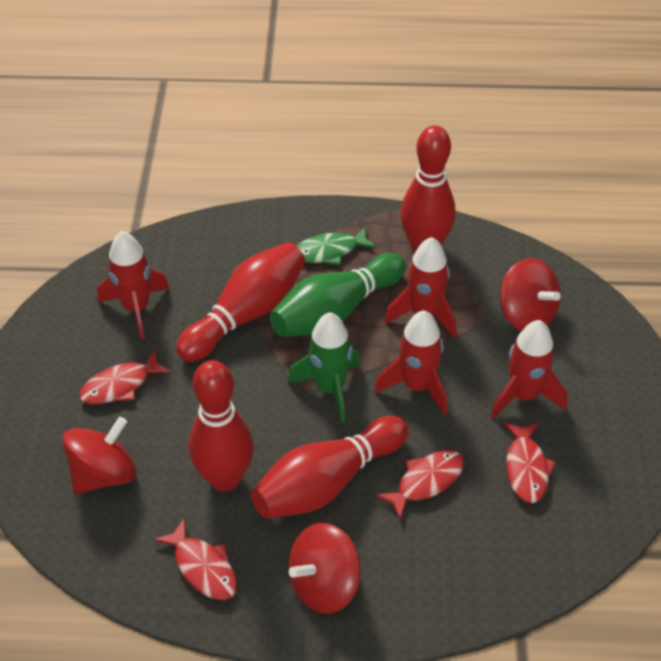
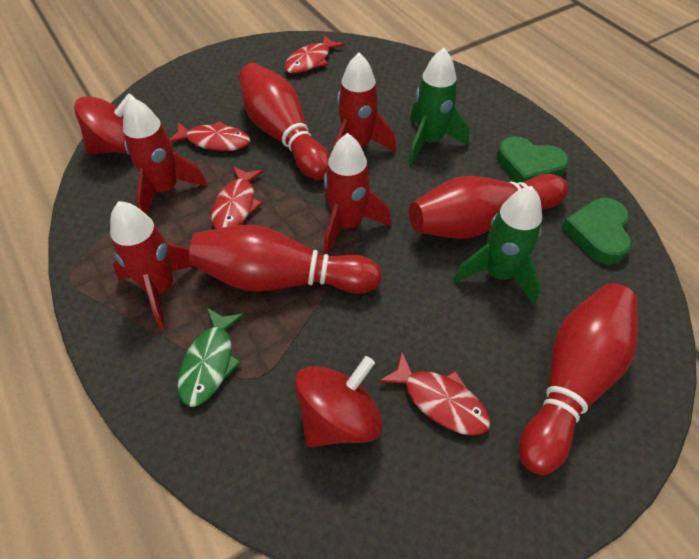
green bowling pin: 1 -> 0
green heart: 0 -> 2
green rocket: 1 -> 2
red spinning top: 3 -> 2

